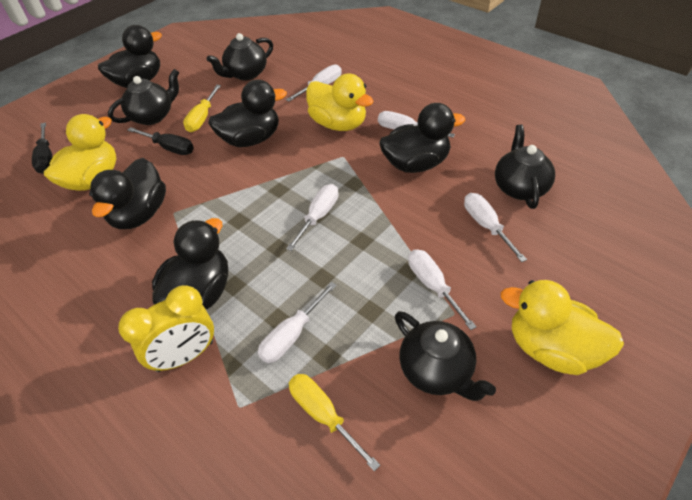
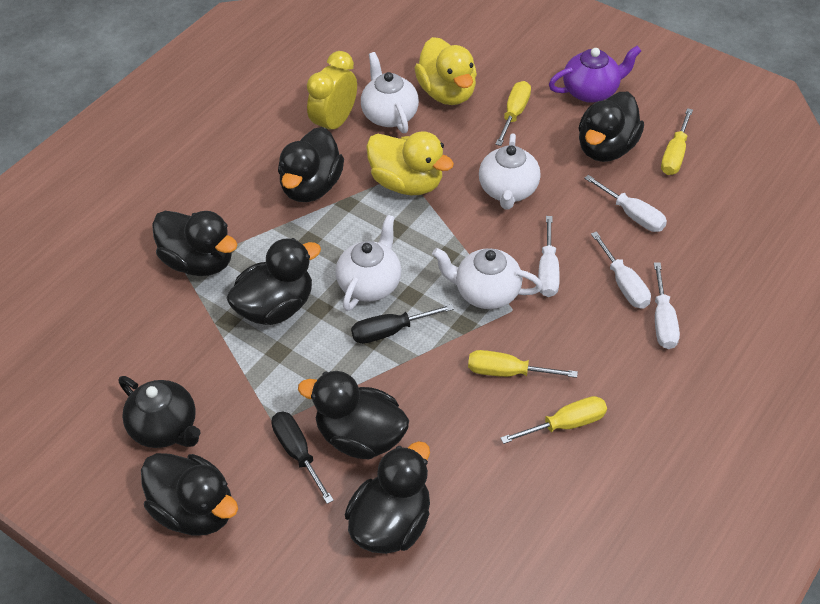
black duck: 5 -> 7
black teapot: 4 -> 1
purple teapot: 0 -> 1
white screwdriver: 6 -> 4
white teapot: 0 -> 4
yellow duck: 3 -> 2
yellow screwdriver: 2 -> 4

